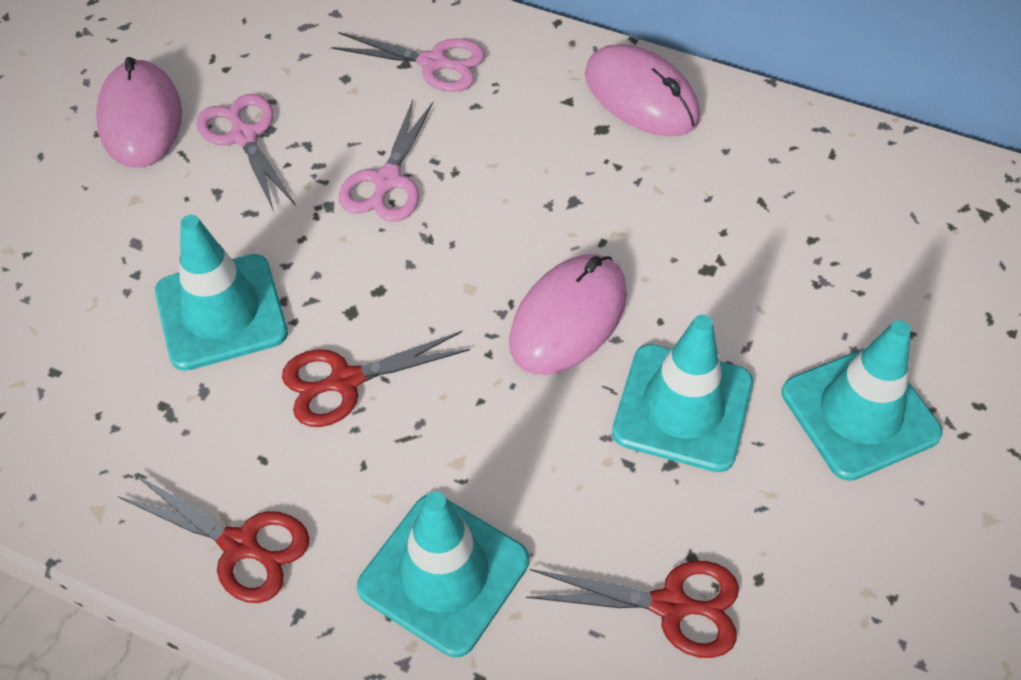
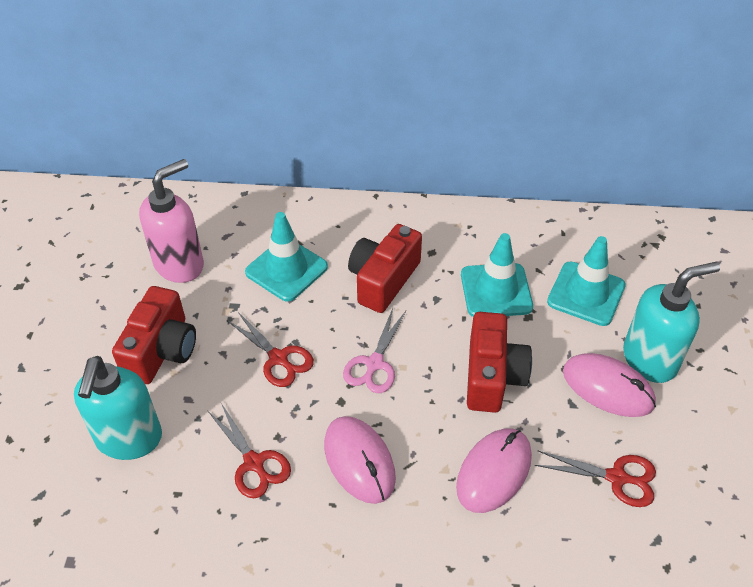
pink scissors: 3 -> 1
pink soap dispenser: 0 -> 1
red camera: 0 -> 3
turquoise soap dispenser: 0 -> 2
turquoise traffic cone: 4 -> 3

